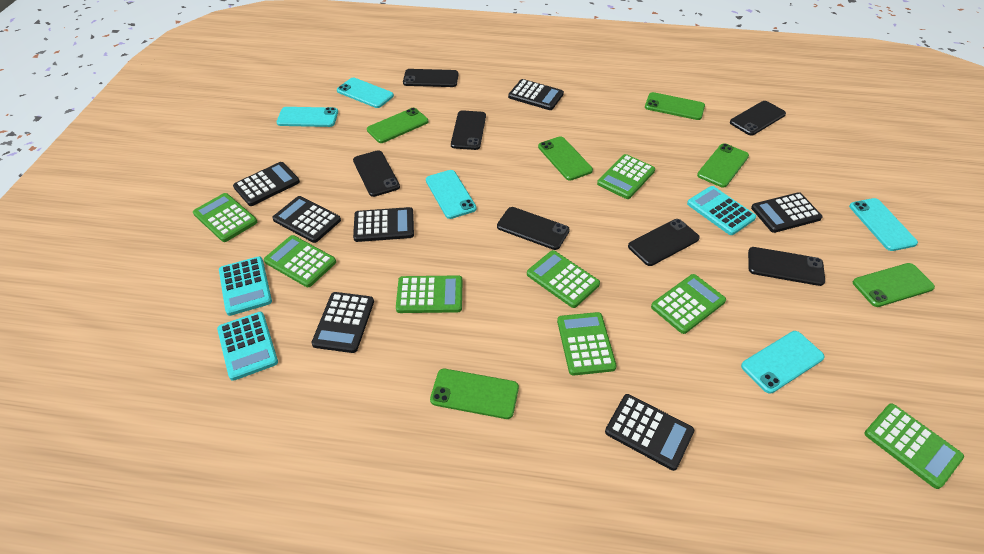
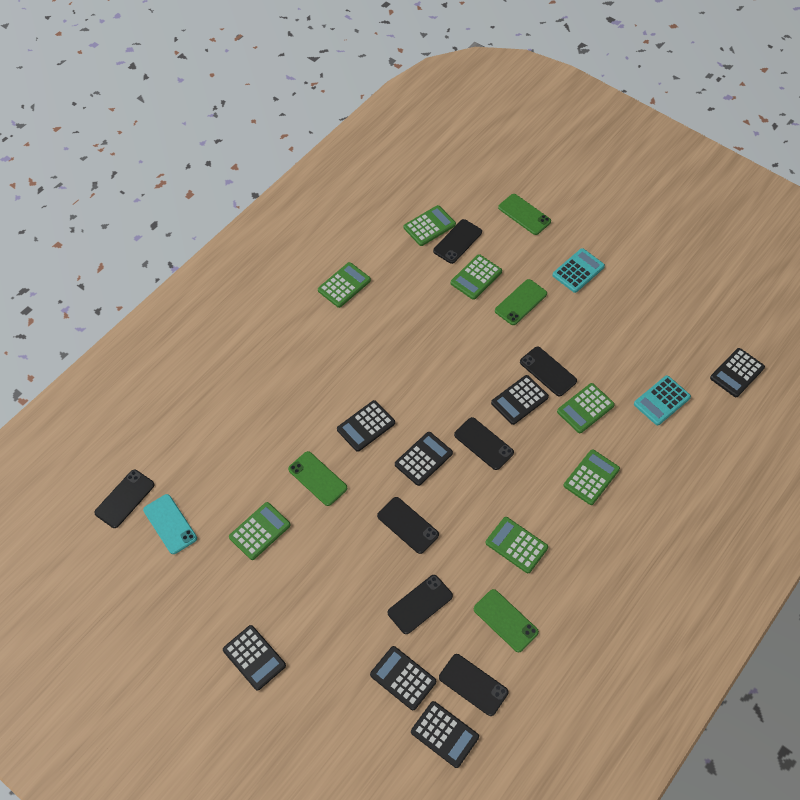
green calculator: 8 -> 7
green phone: 6 -> 4
turquoise calculator: 3 -> 2
turquoise phone: 5 -> 1

